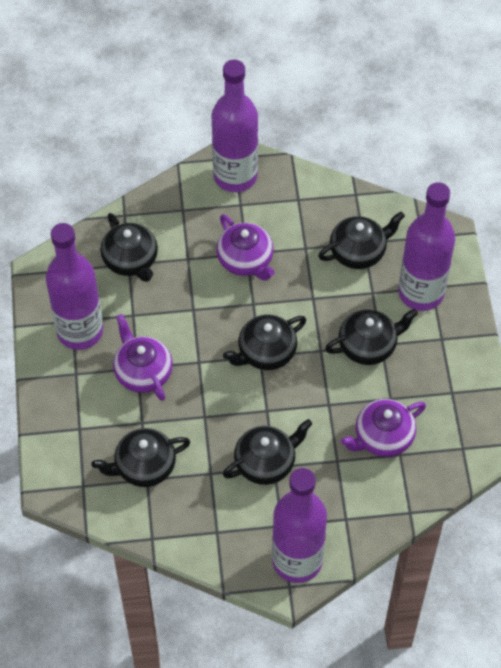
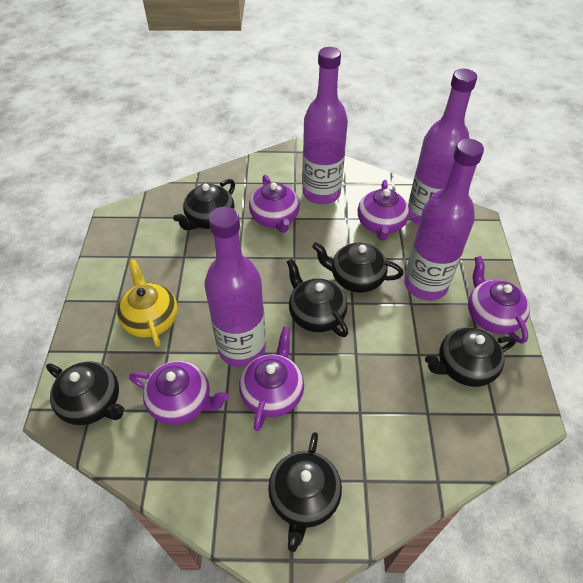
purple teapot: 3 -> 5
yellow teapot: 0 -> 1

